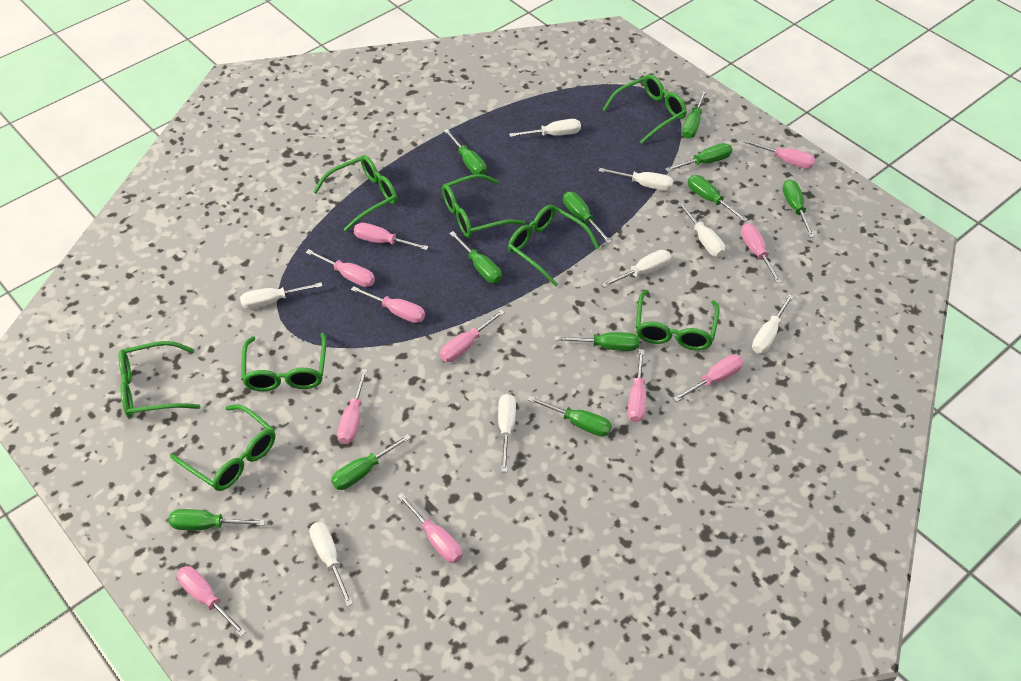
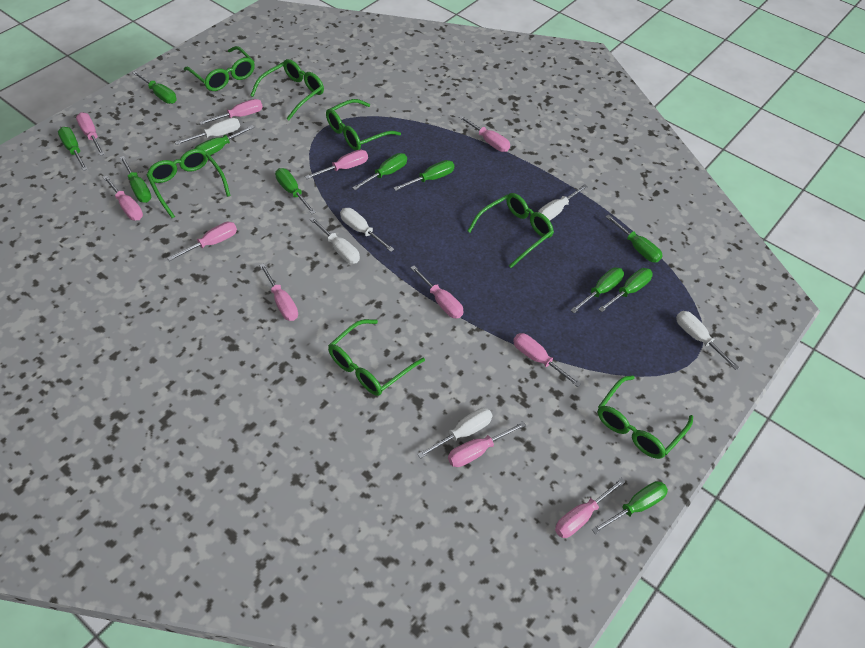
green glasses: 8 -> 7
white screwdriver: 8 -> 6

